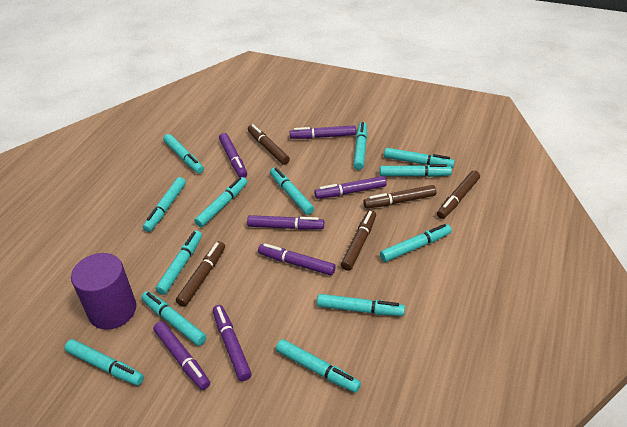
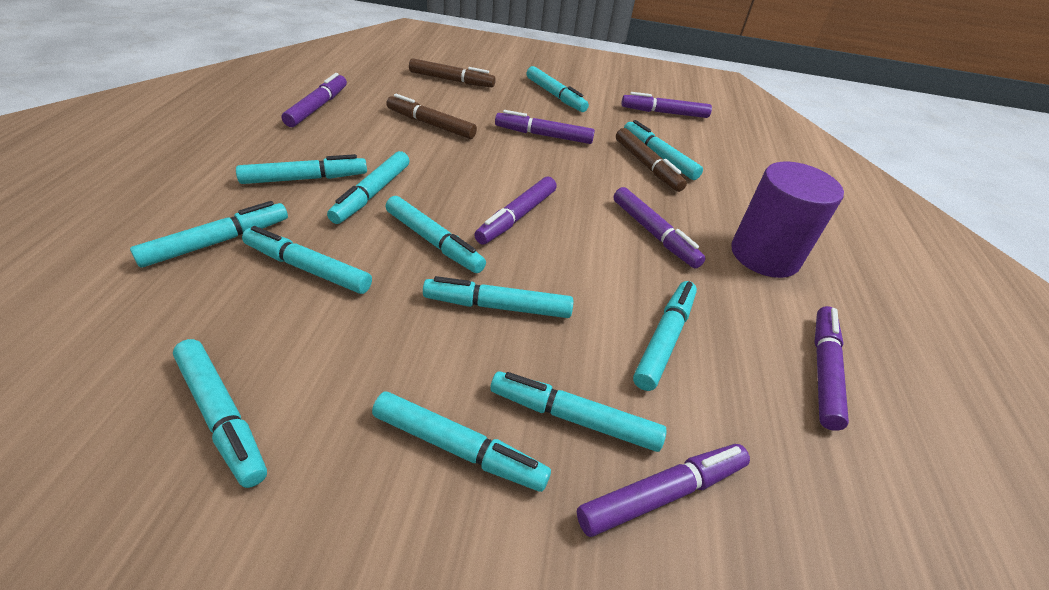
brown marker: 5 -> 3
turquoise marker: 13 -> 12

